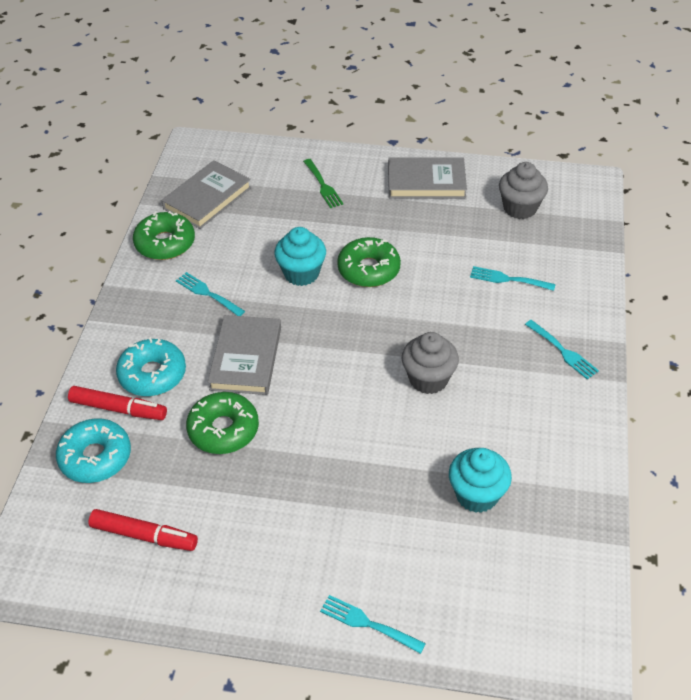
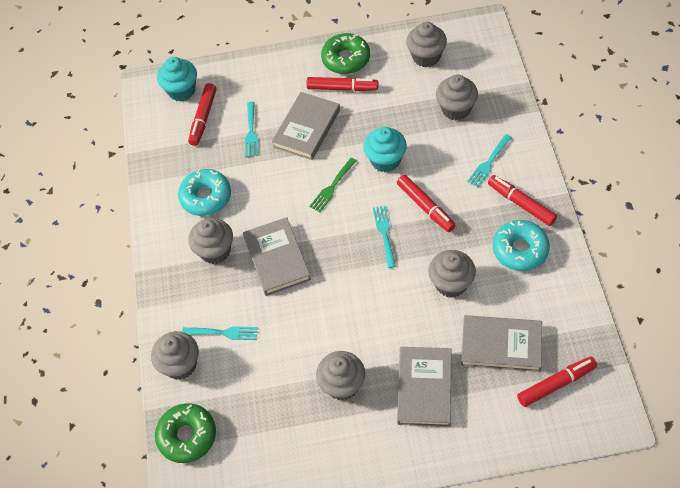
green donut: 3 -> 2
grey book: 3 -> 4
grey cupcake: 2 -> 6
red marker: 2 -> 5

